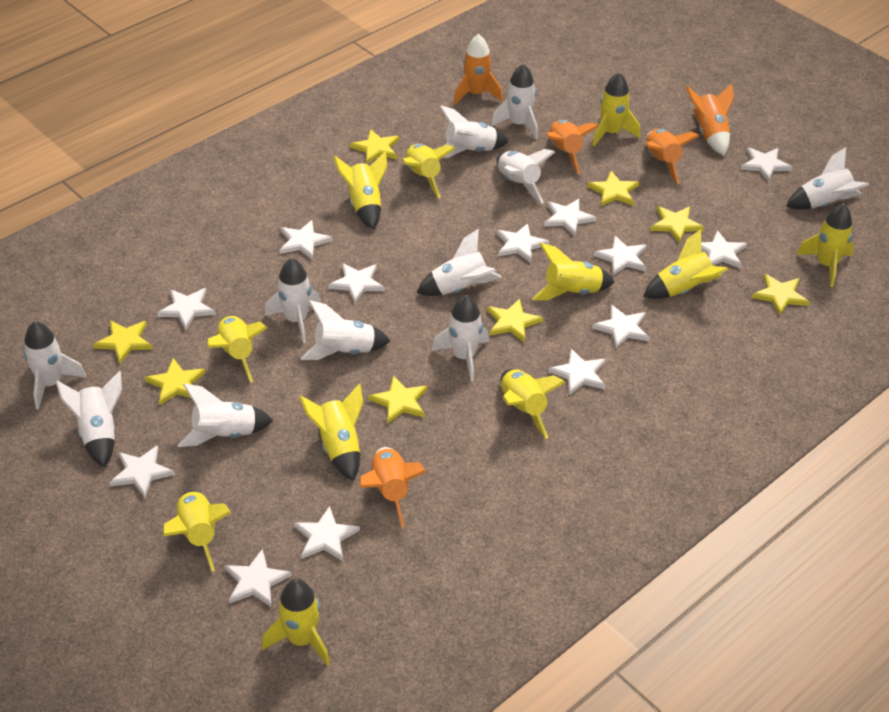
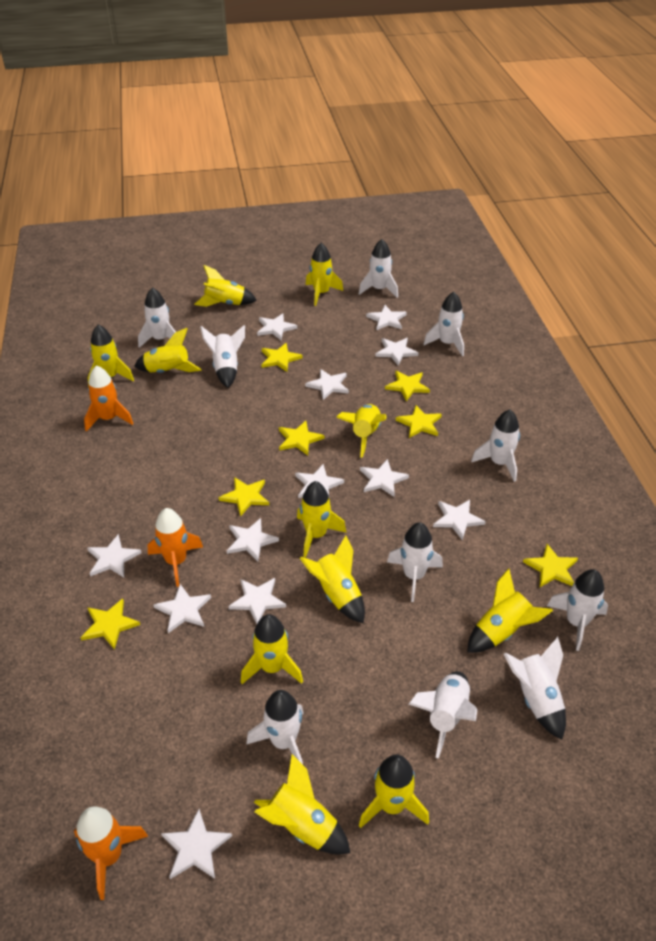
orange rocket: 5 -> 3
white rocket: 11 -> 10
white star: 13 -> 12
yellow star: 8 -> 7

